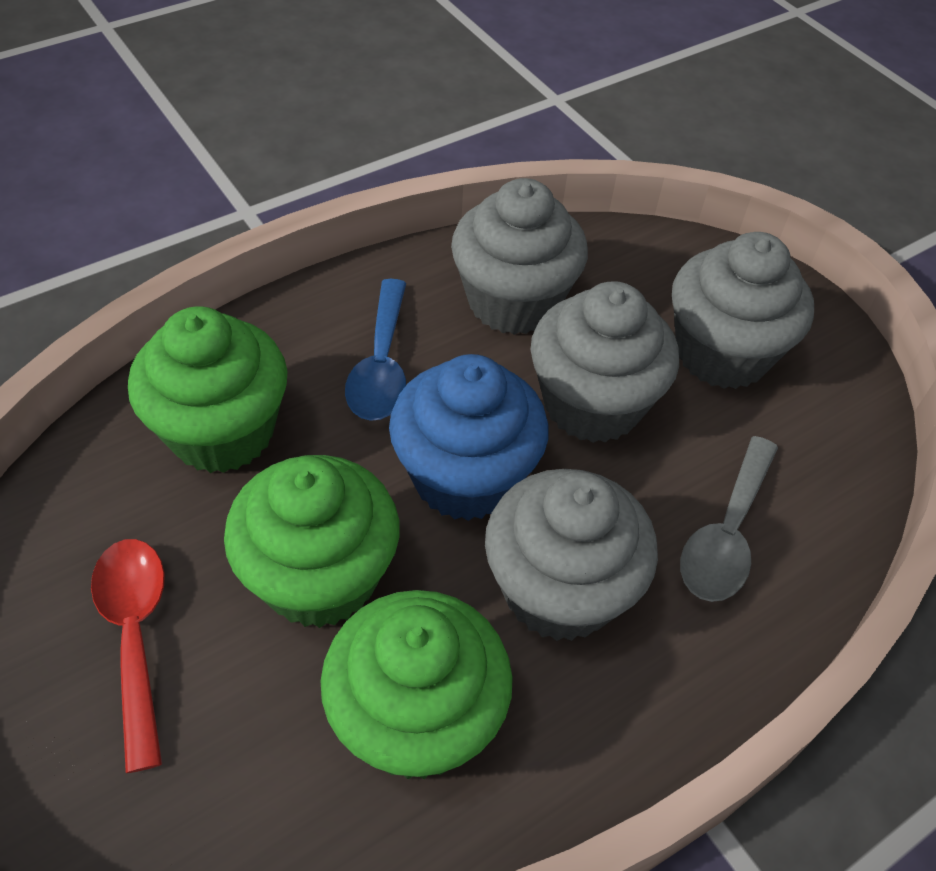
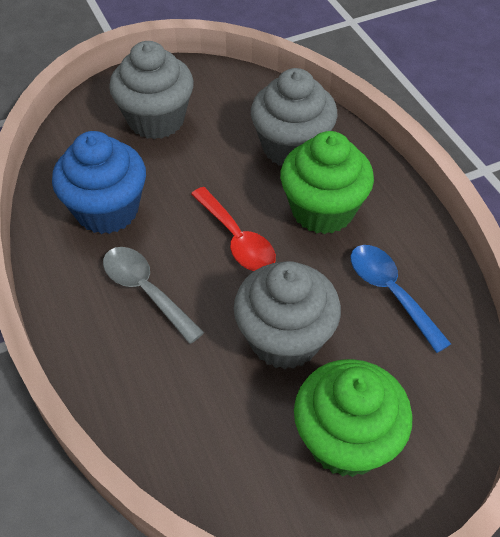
green cupcake: 3 -> 2
grey cupcake: 4 -> 3

